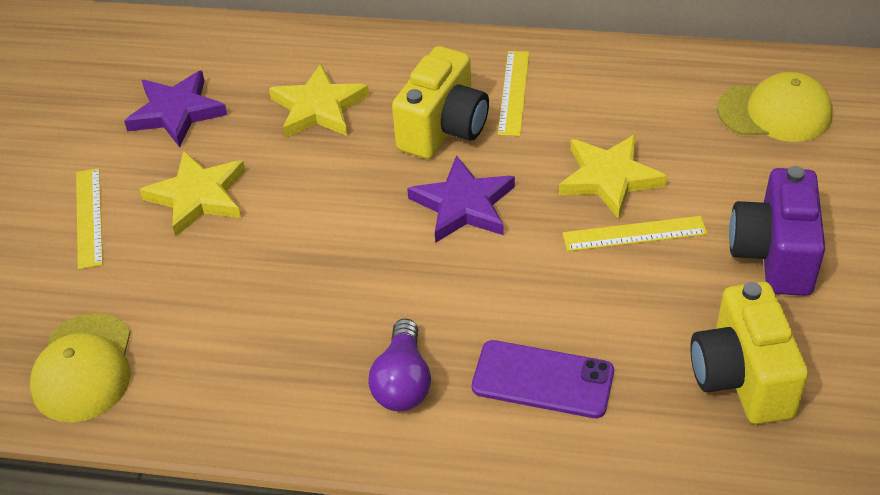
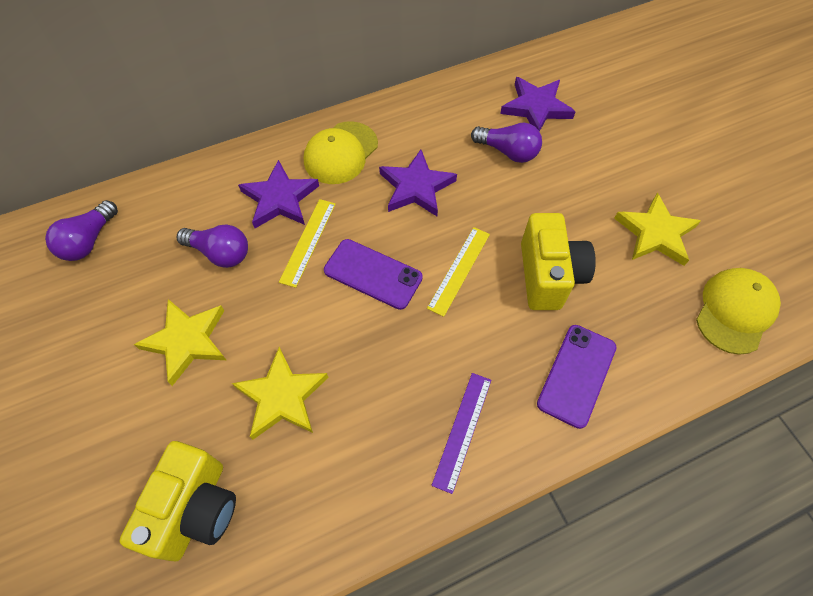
purple camera: 1 -> 0
purple light bulb: 1 -> 3
purple phone: 1 -> 2
purple ruler: 0 -> 1
purple star: 2 -> 3
yellow ruler: 3 -> 2

